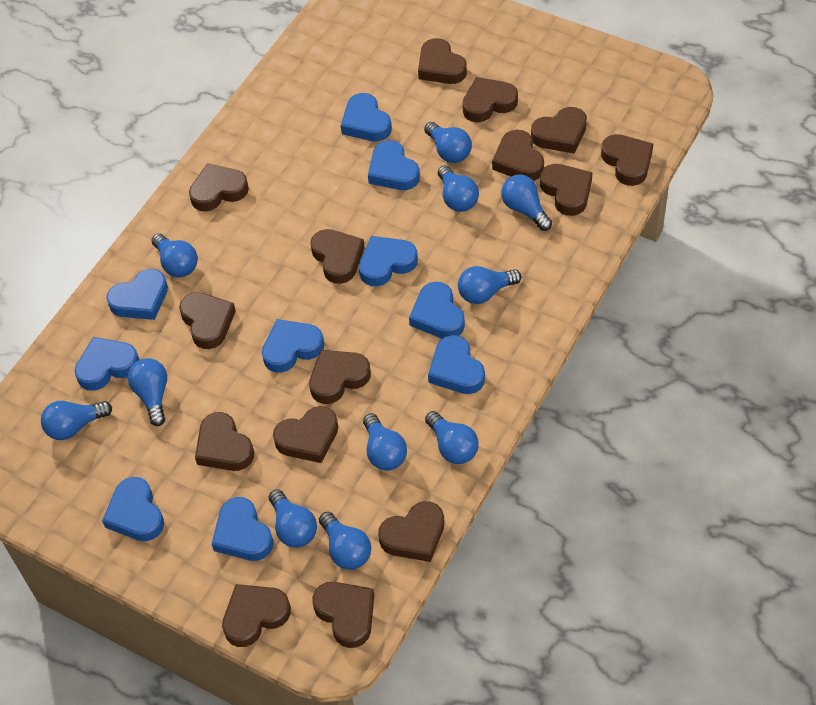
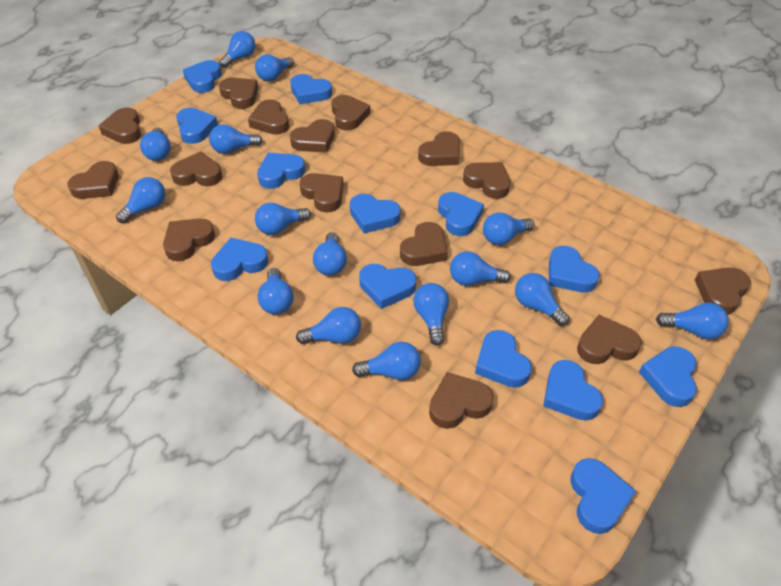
blue heart: 10 -> 13
blue light bulb: 11 -> 15

